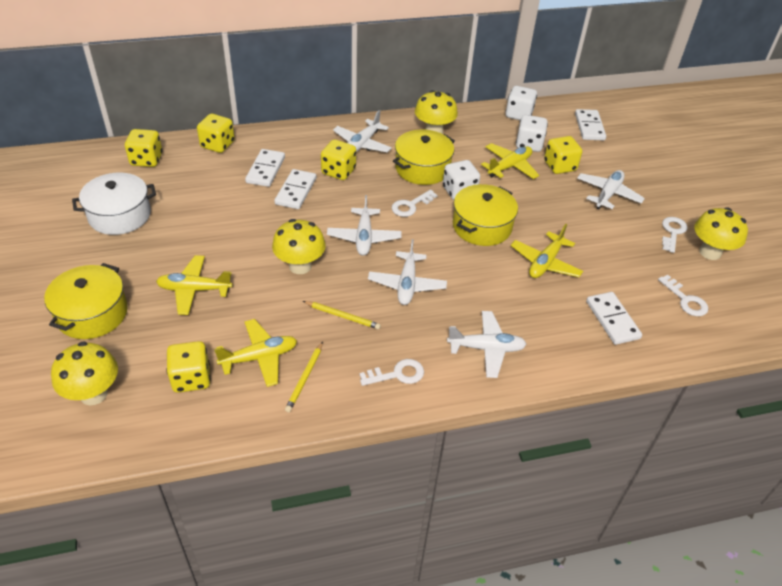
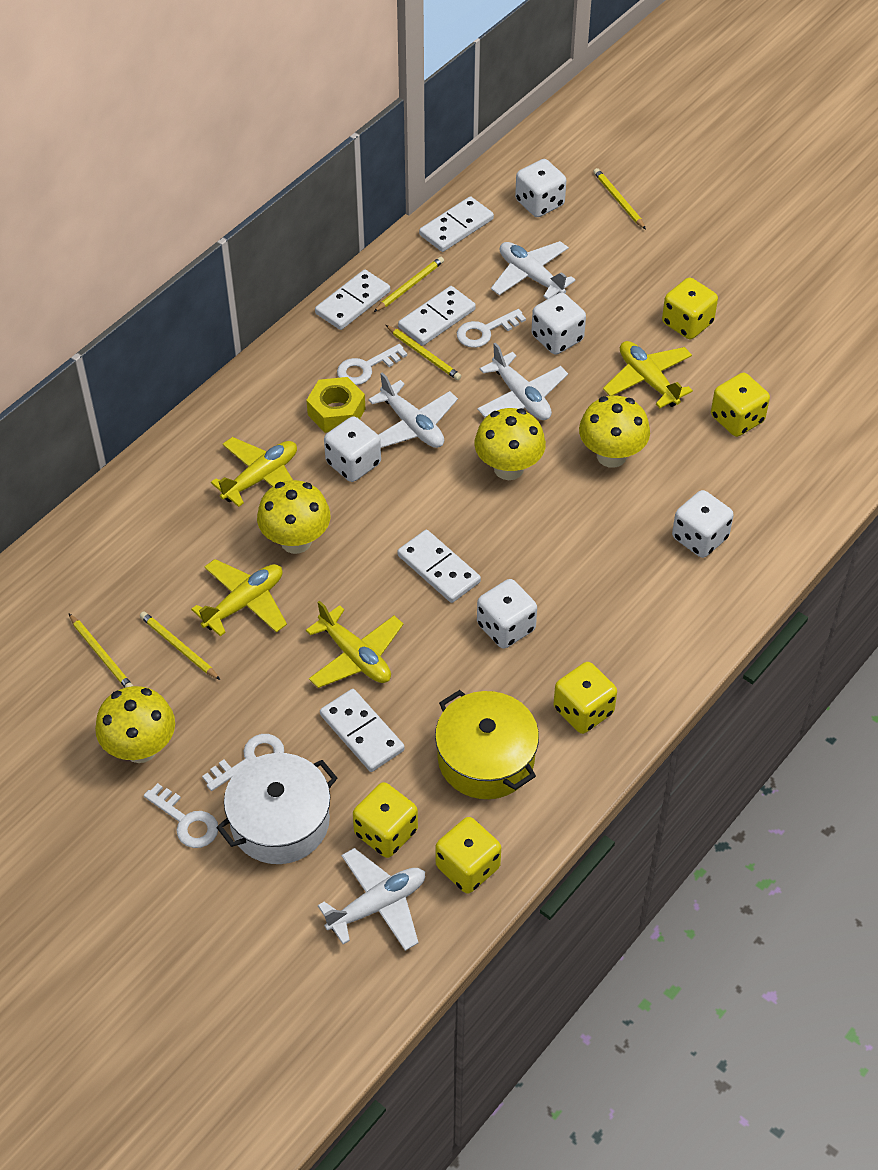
white dice: 3 -> 5
white domino: 4 -> 5
white plane: 5 -> 4
yellow nut: 0 -> 1
yellow pencil: 2 -> 5
yellow pot: 3 -> 1

